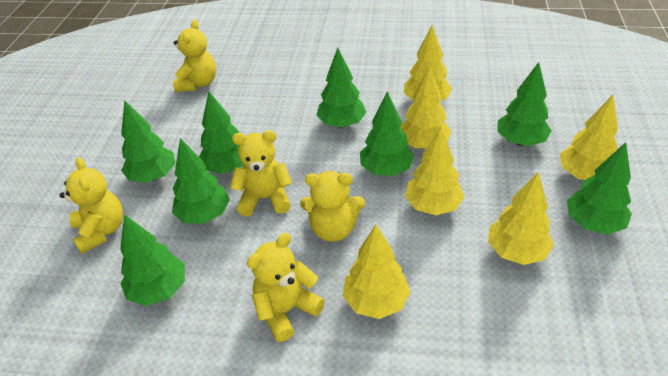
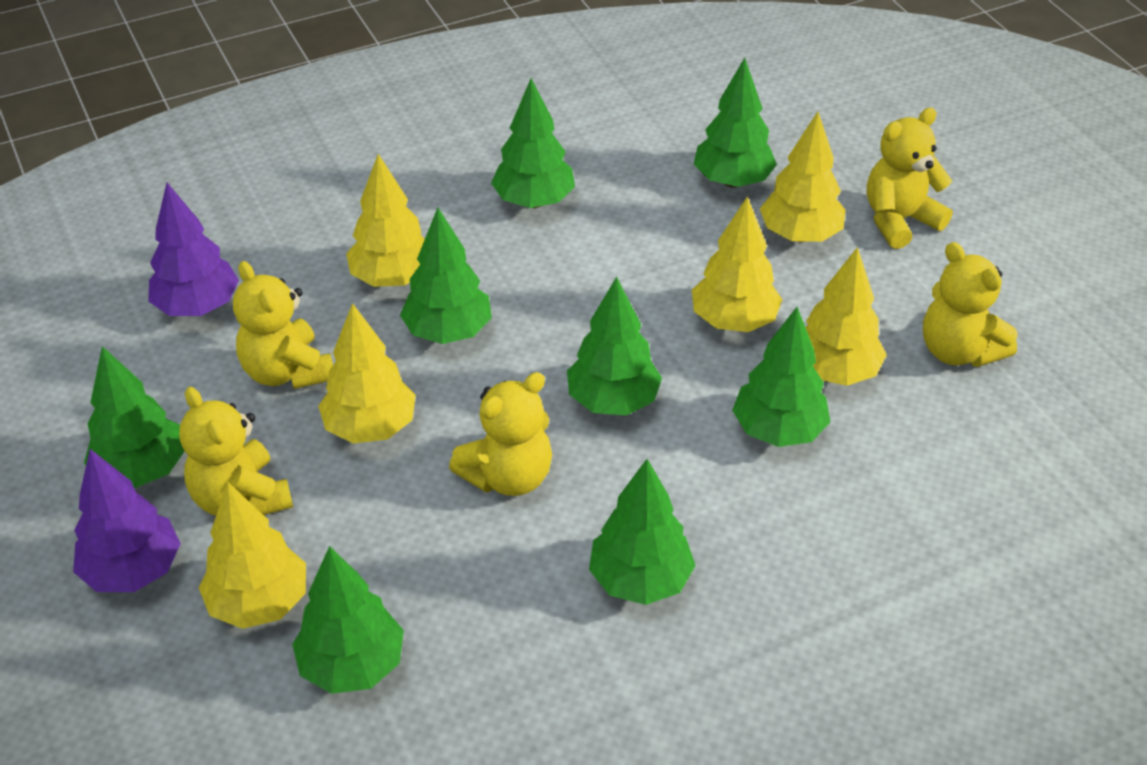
purple tree: 0 -> 2

